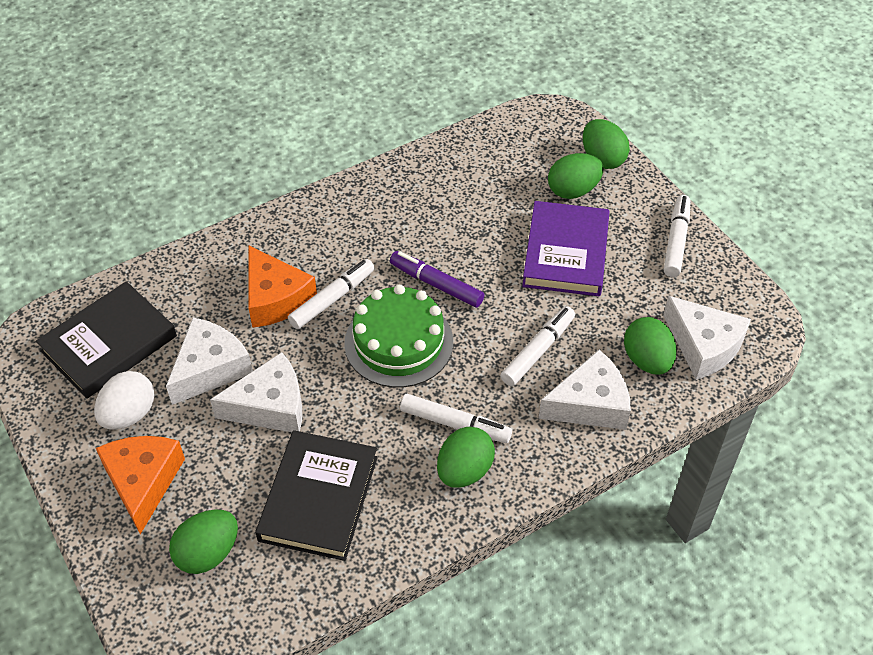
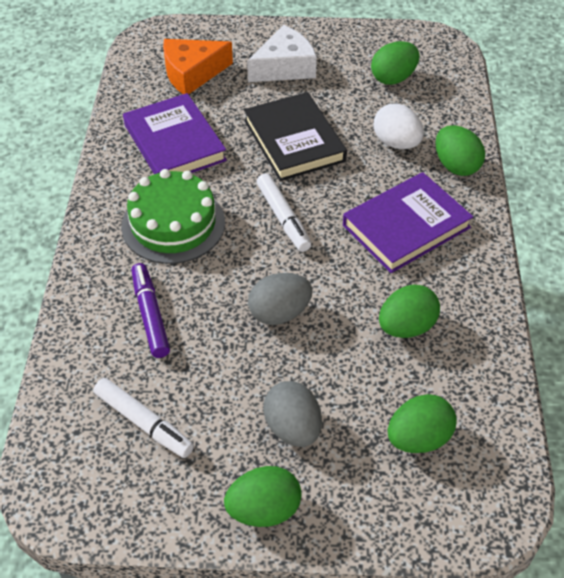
black book: 2 -> 1
grey egg: 0 -> 2
orange cheese: 2 -> 1
purple book: 1 -> 2
white cheese: 4 -> 1
white marker: 4 -> 2

